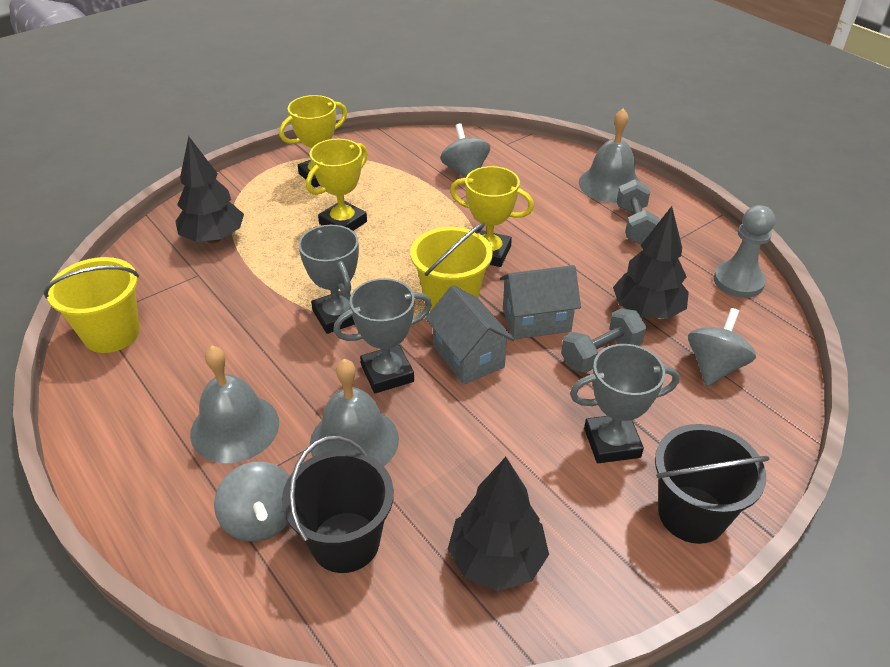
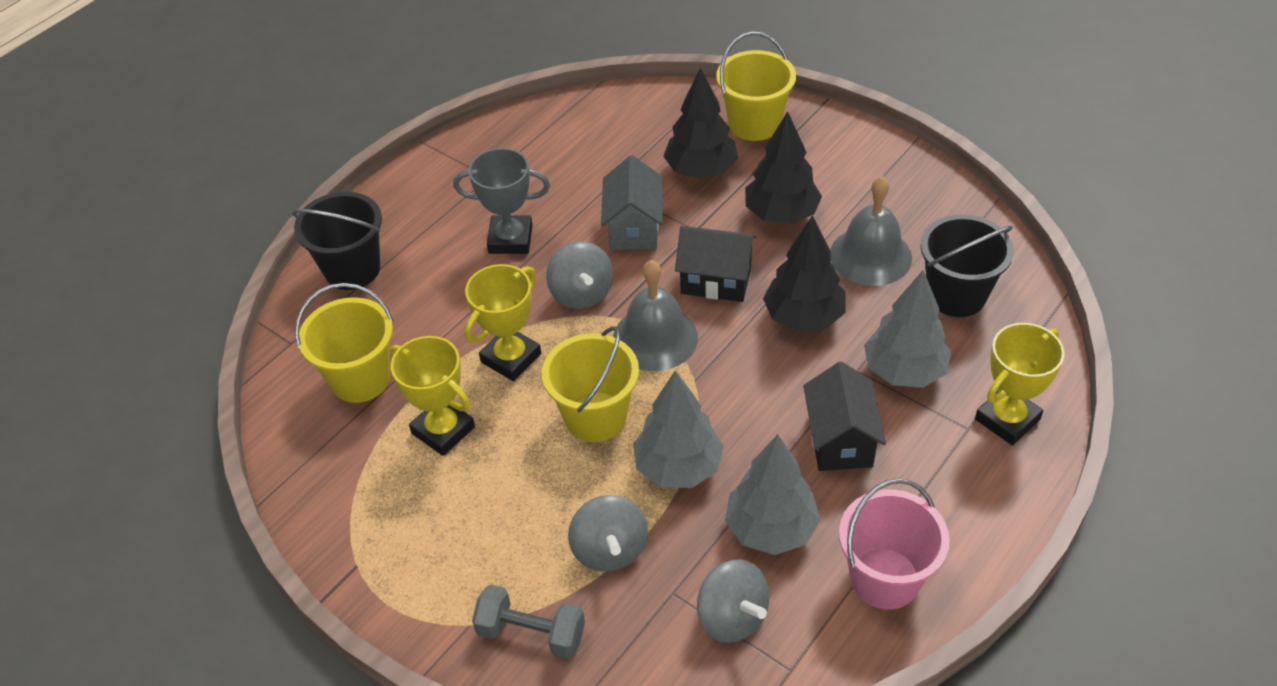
black house: 0 -> 2
grey bell: 3 -> 2
grey dumbbell: 2 -> 1
grey house: 2 -> 1
grey pawn: 1 -> 0
grey tree: 0 -> 3
grey trophy: 3 -> 1
pink bucket: 0 -> 1
yellow bucket: 2 -> 3

